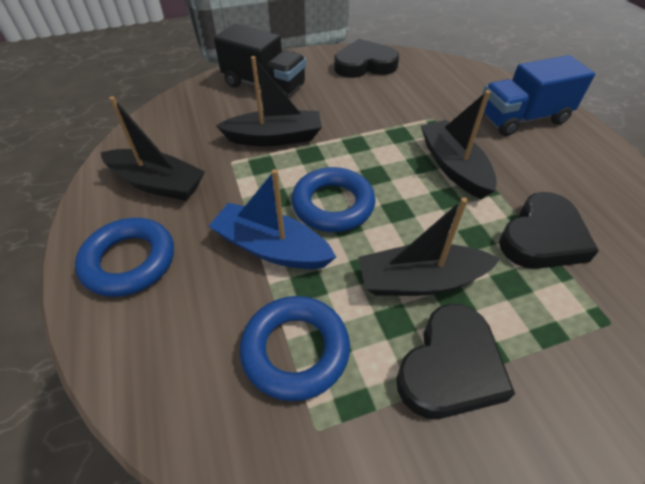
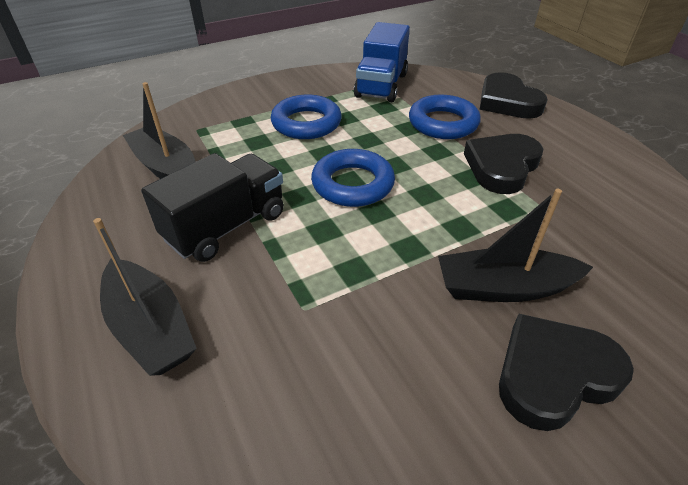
black boat: 4 -> 3
blue boat: 1 -> 0

